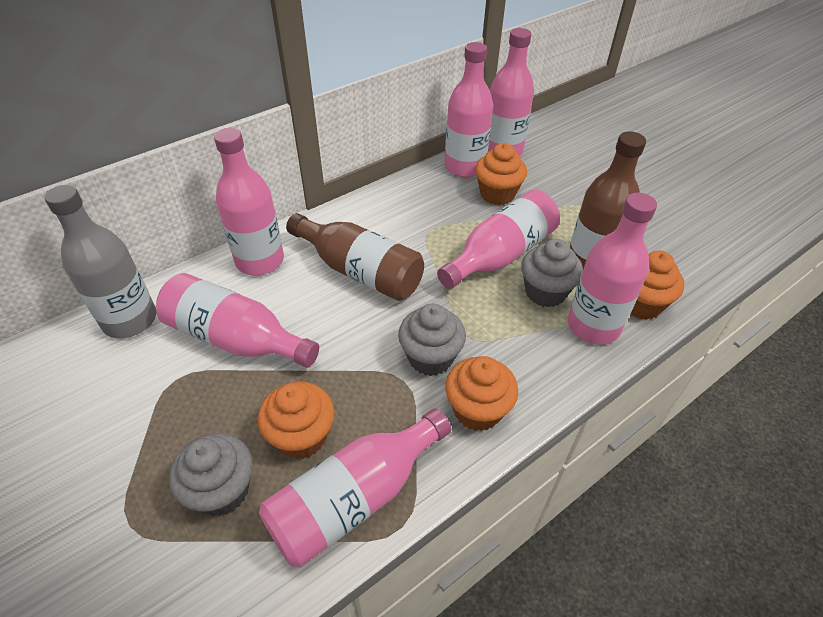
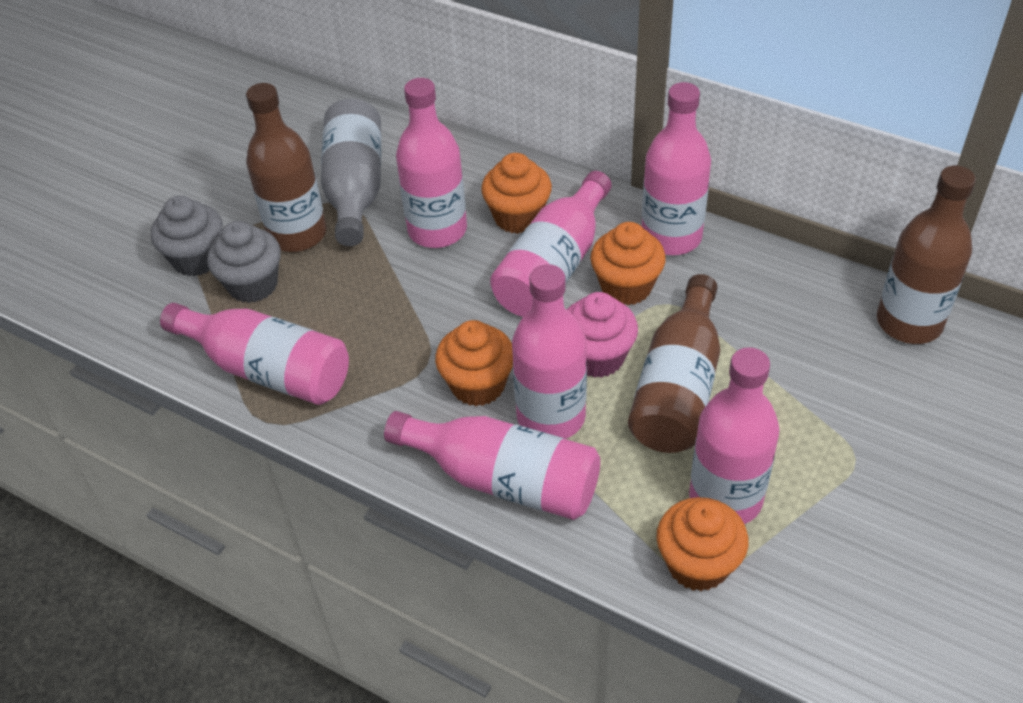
brown bottle: 2 -> 3
grey cupcake: 3 -> 2
pink cupcake: 0 -> 1

